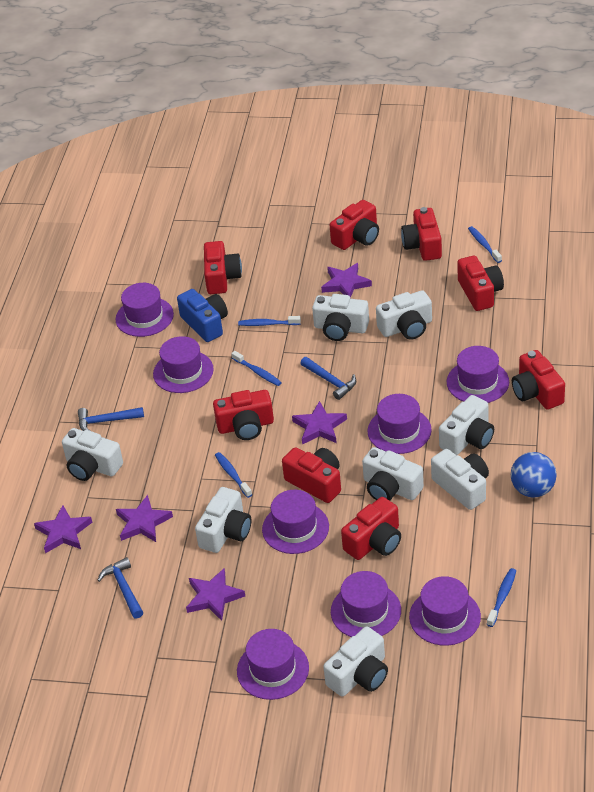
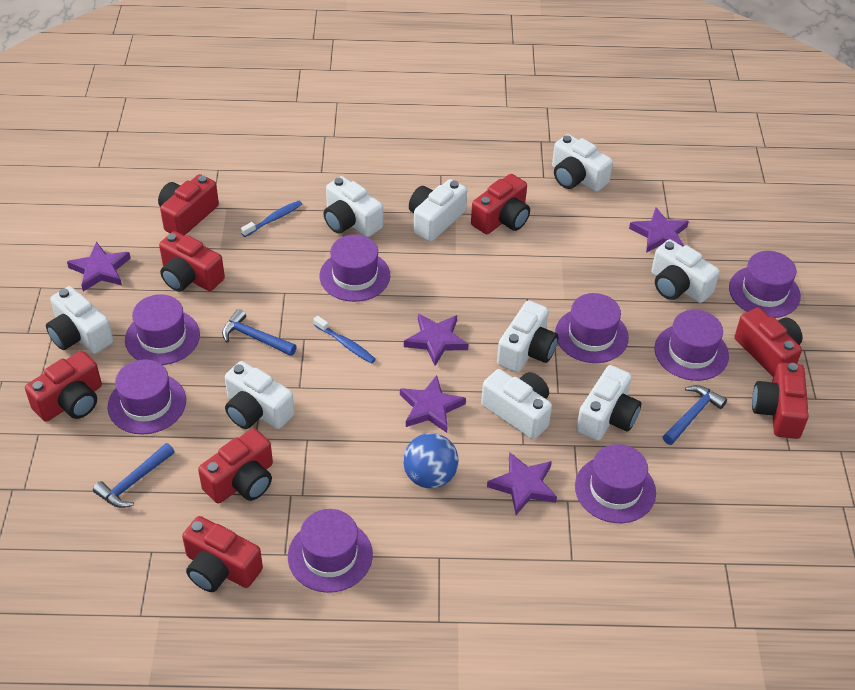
blue camera: 1 -> 0
blue toothbrush: 5 -> 2
white camera: 8 -> 9

